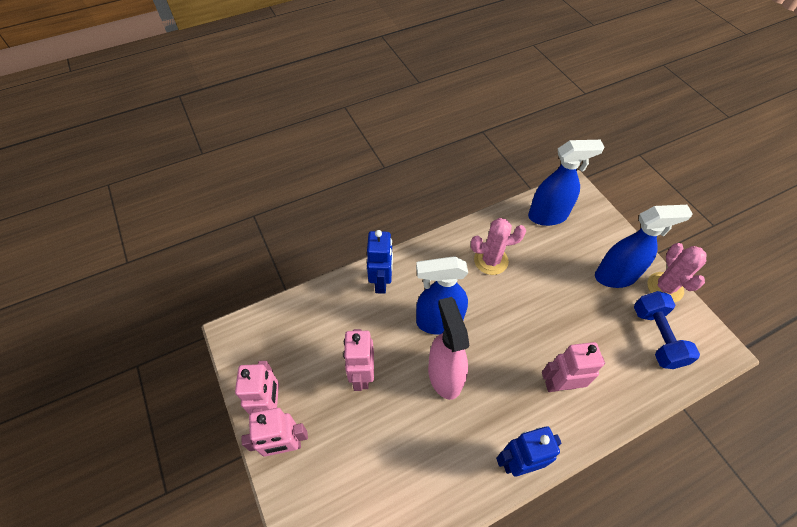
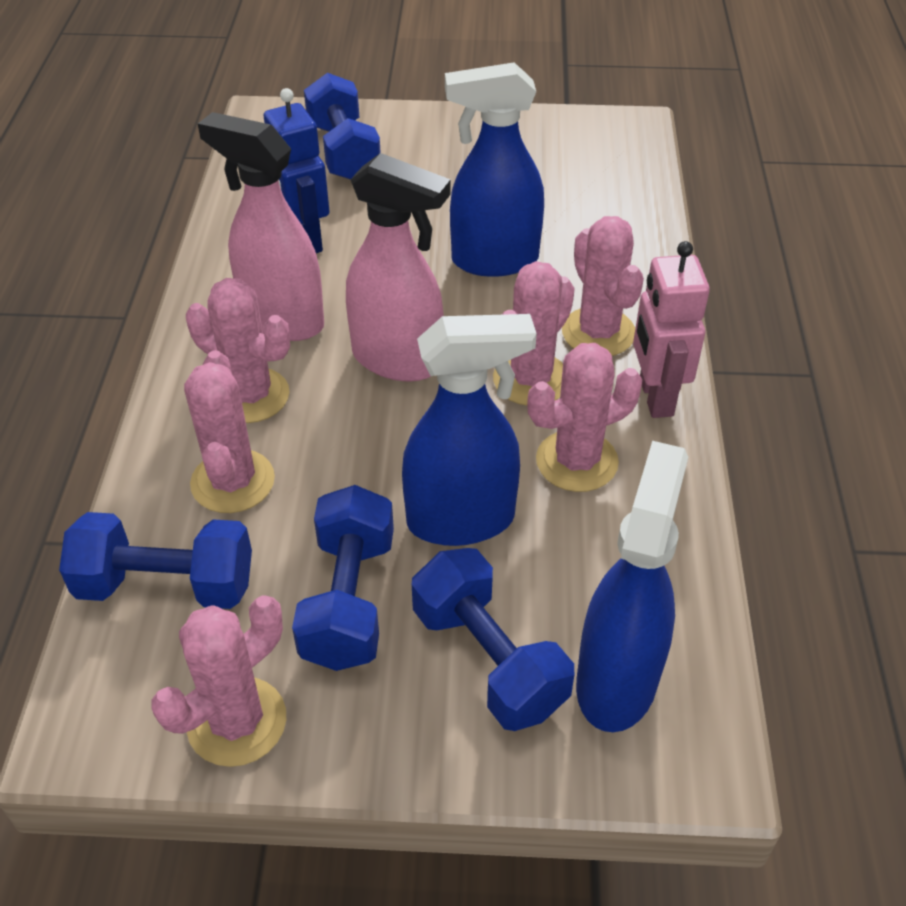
blue dumbbell: 1 -> 4
blue robot: 2 -> 1
pink cactus: 2 -> 6
pink robot: 4 -> 1
pink spray bottle: 1 -> 2

